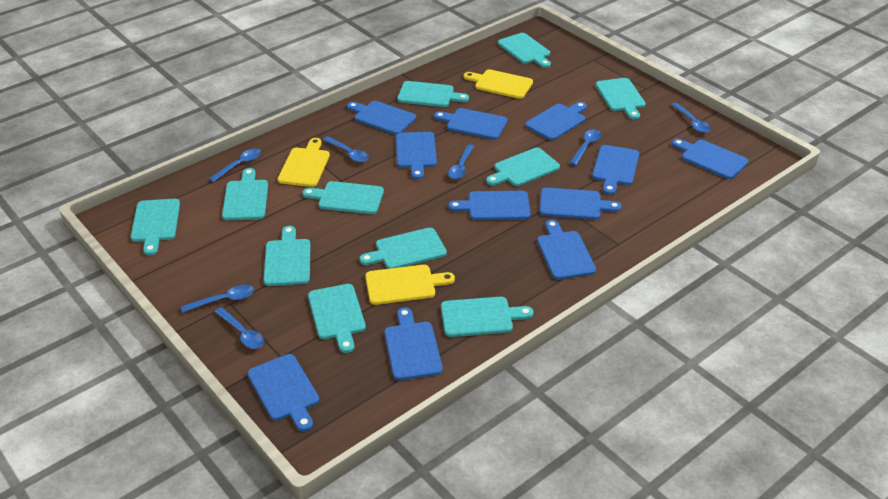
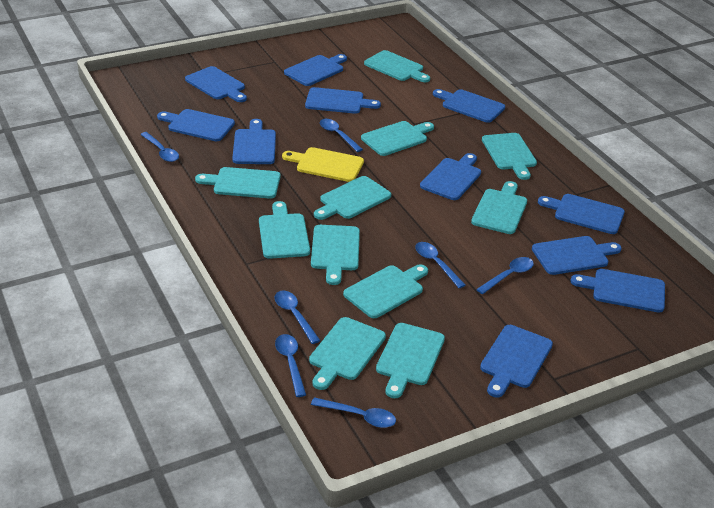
yellow cutting board: 3 -> 1

